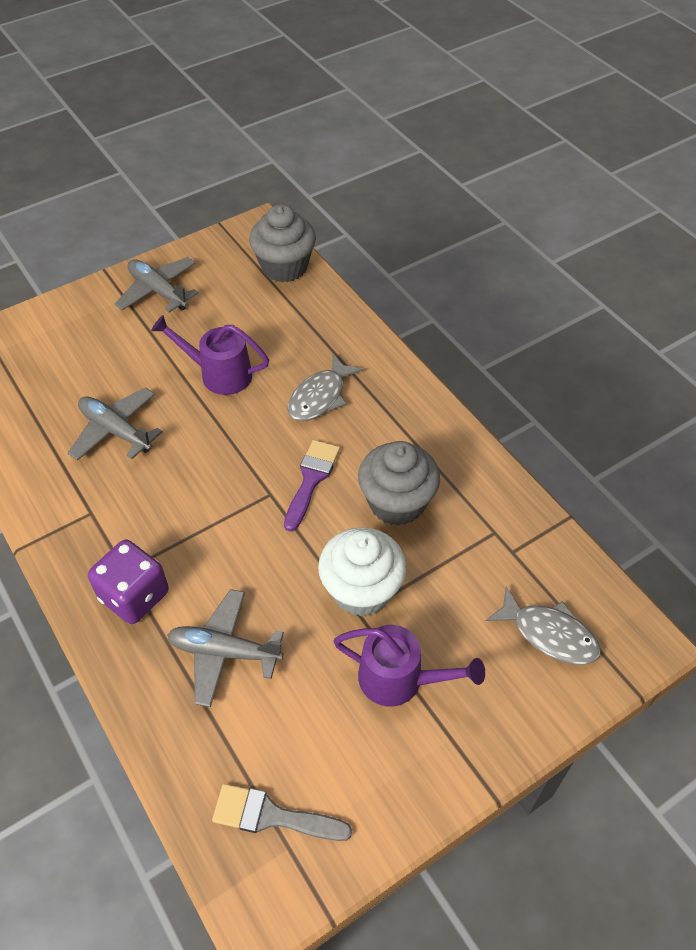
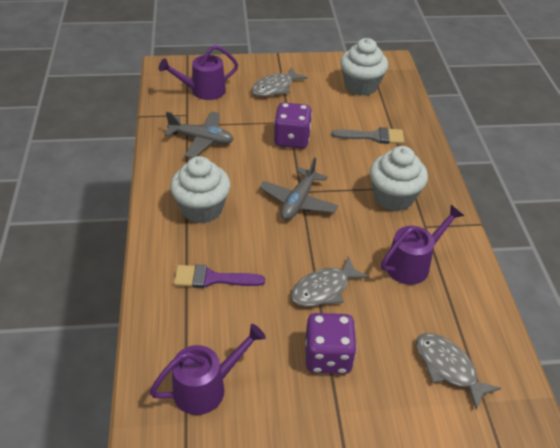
grey cupcake: 2 -> 0
grey fish: 2 -> 3
grey plane: 3 -> 2
purple dice: 1 -> 2
purple watering can: 2 -> 3
white cupcake: 1 -> 3

